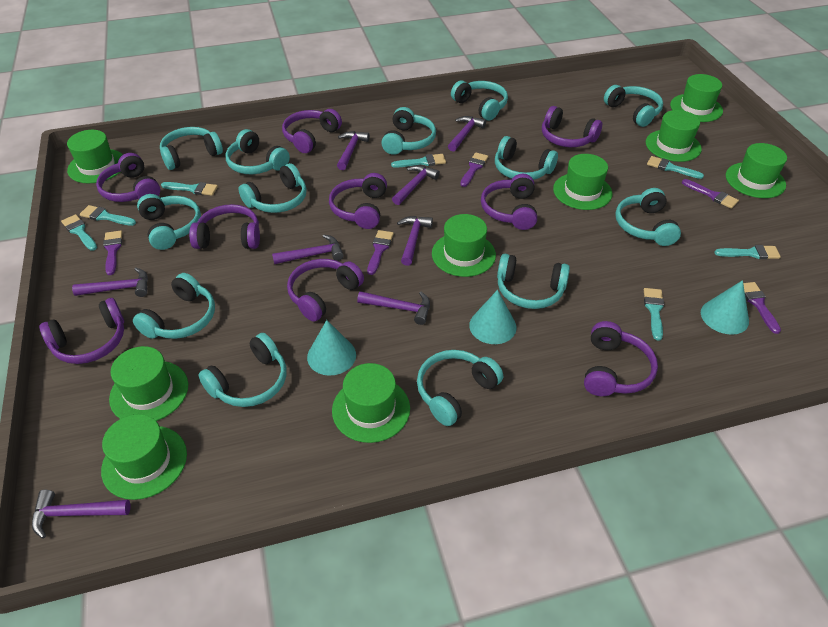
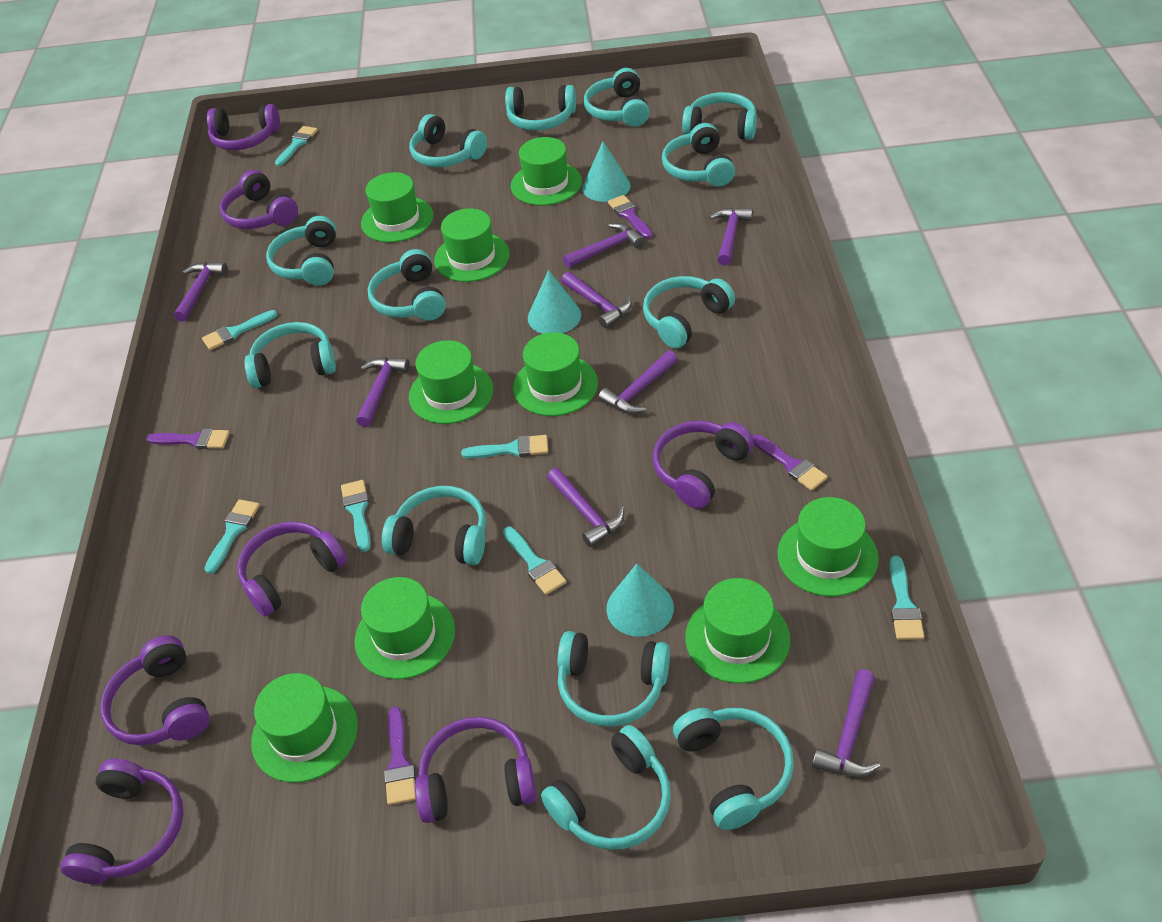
purple brush: 5 -> 4
purple headphones: 9 -> 7

